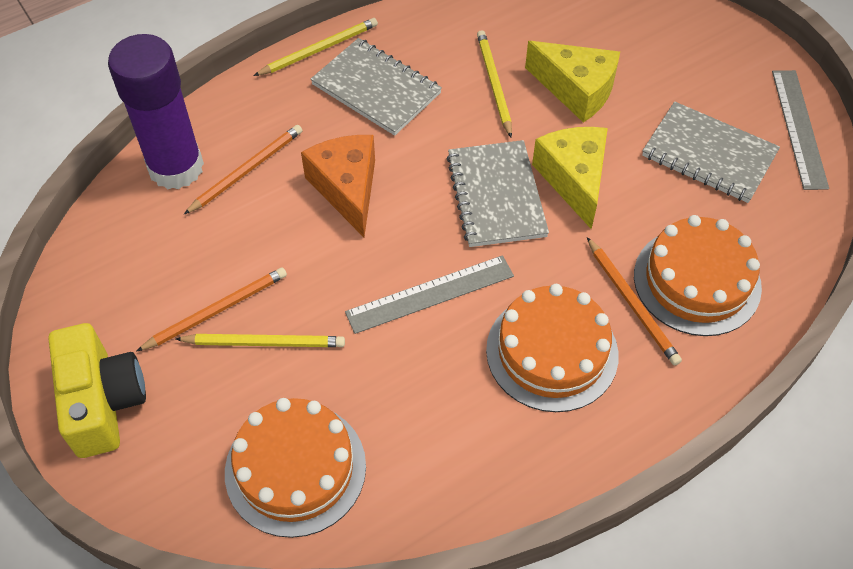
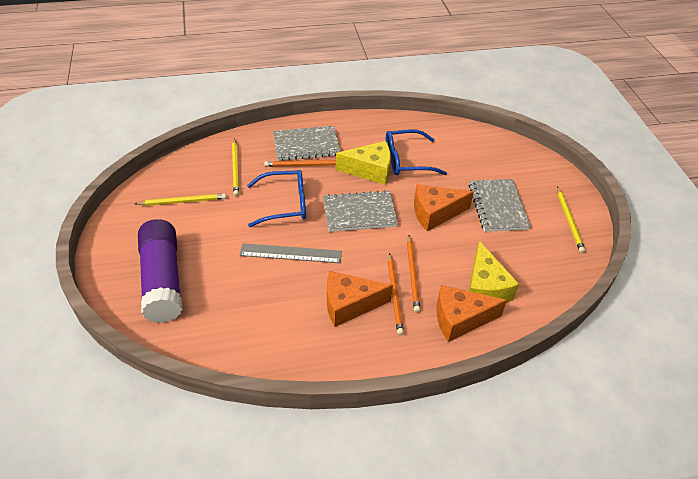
blue glasses: 0 -> 2
grey ruler: 2 -> 1
orange cake: 3 -> 0
orange cheese: 1 -> 3
yellow camera: 1 -> 0

